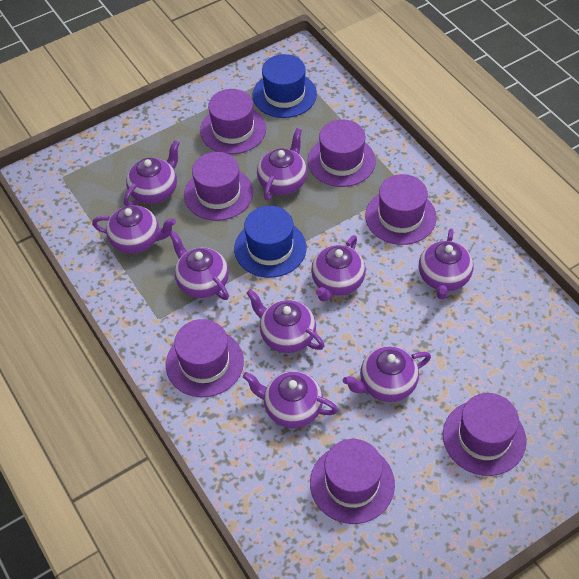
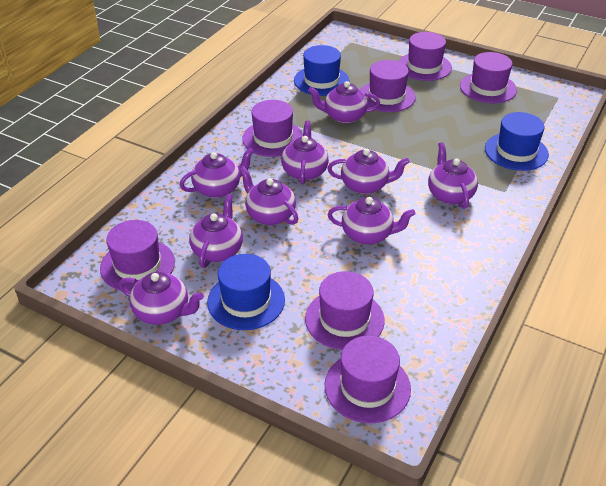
blue hat: 2 -> 3

